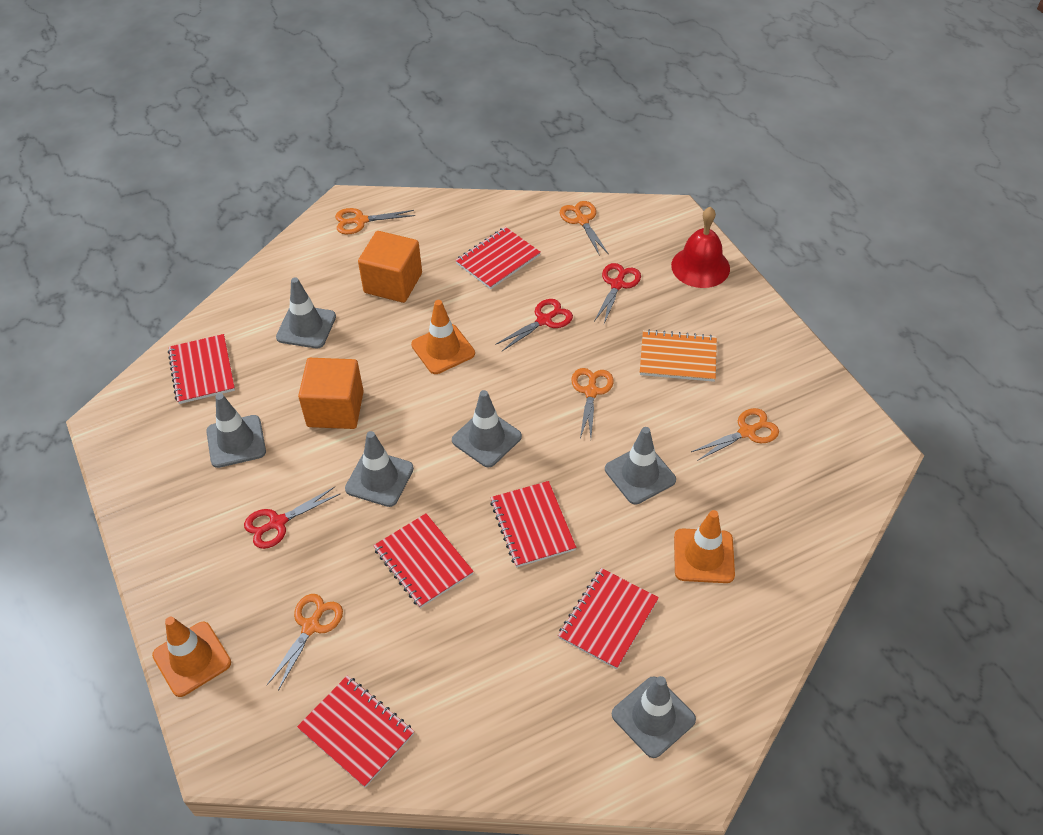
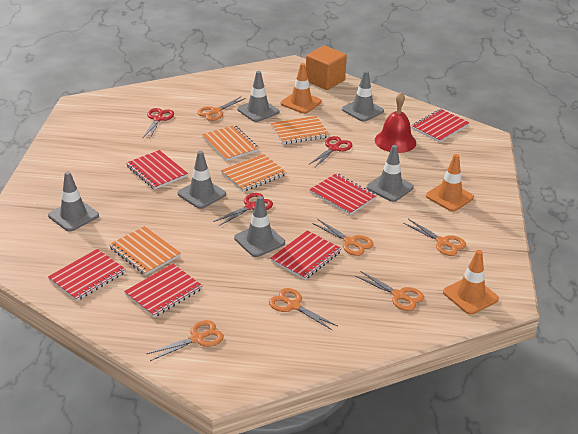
orange cube: 2 -> 1
orange notebook: 1 -> 4
orange scissors: 5 -> 6

